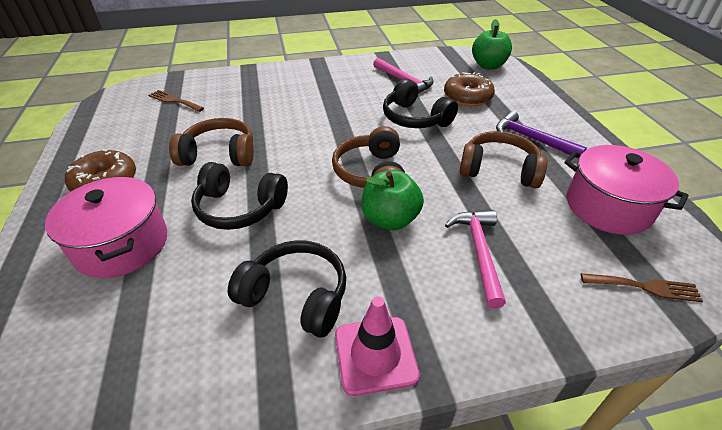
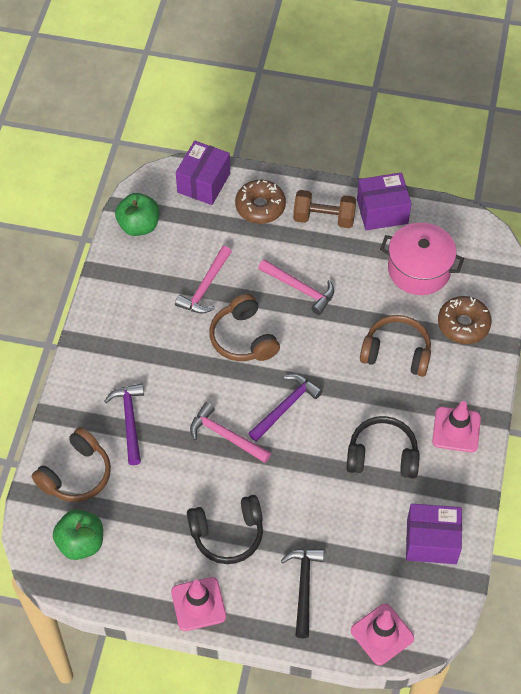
black hammer: 0 -> 1
black headphones: 3 -> 2
brown dumbbell: 0 -> 1
brown fork: 2 -> 0
pink hammer: 2 -> 3
pink pot: 2 -> 1
pink traffic cone: 1 -> 3
purple box: 0 -> 3
purple hammer: 1 -> 2

